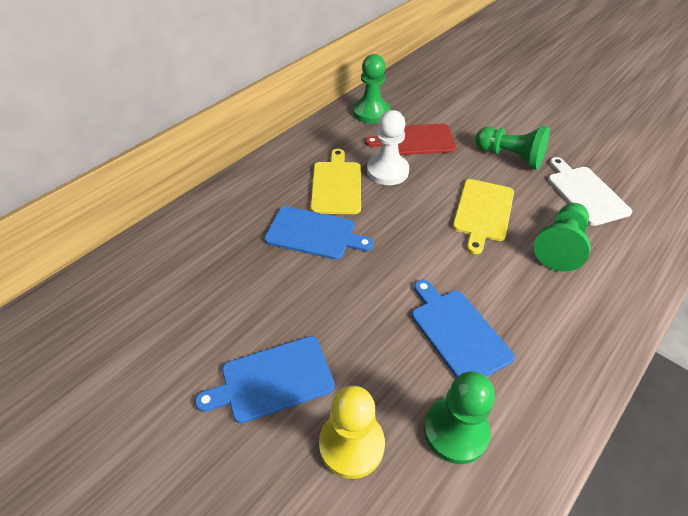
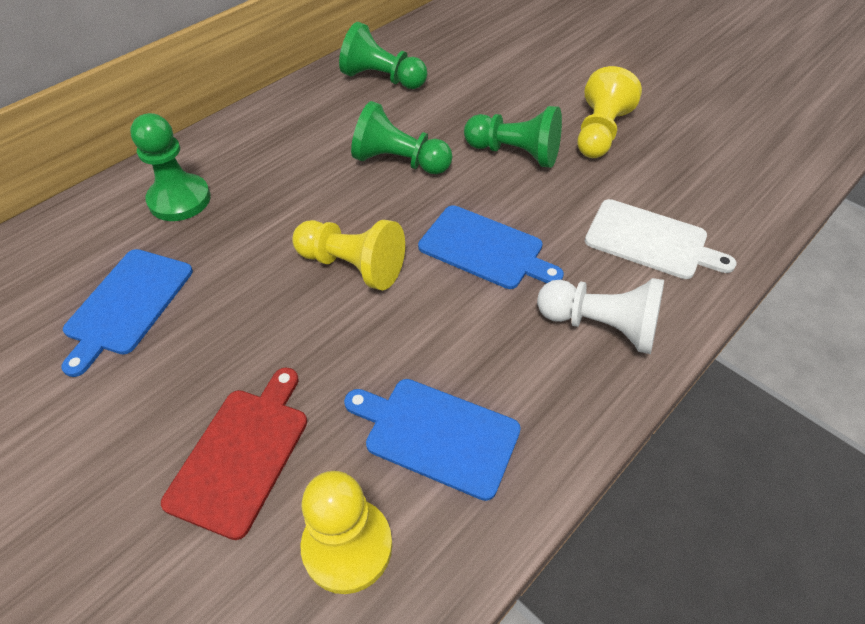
yellow cutting board: 2 -> 0
yellow pawn: 1 -> 3

